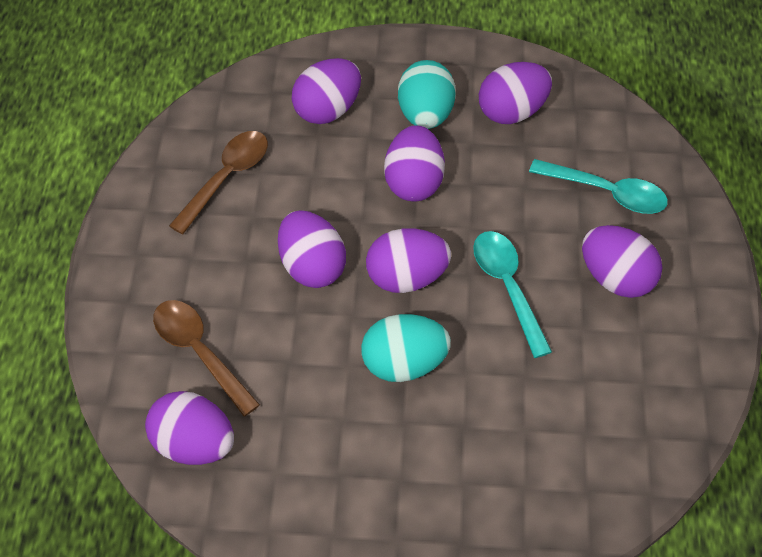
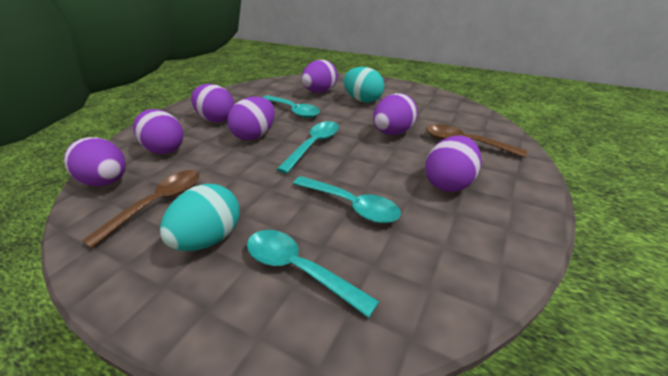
turquoise spoon: 2 -> 4

